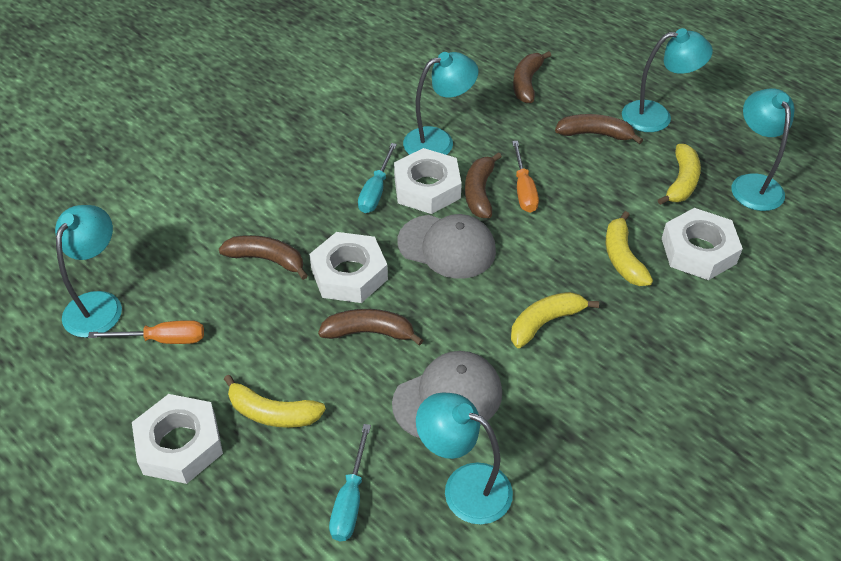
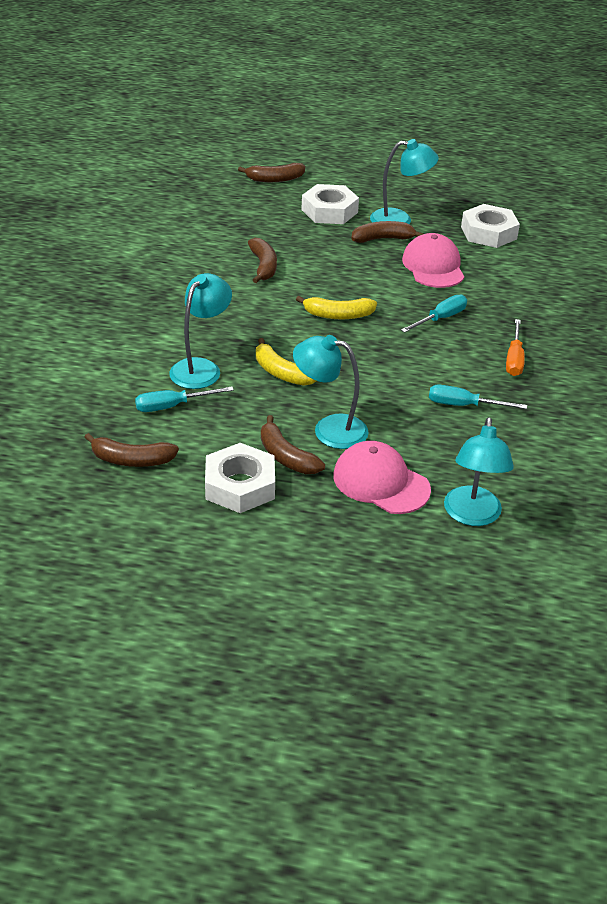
grey cap: 2 -> 0
orange screwdriver: 2 -> 1
pink cap: 0 -> 2
turquoise lamp: 5 -> 4
turquoise screwdriver: 2 -> 3
white nut: 4 -> 3
yellow banana: 4 -> 2

